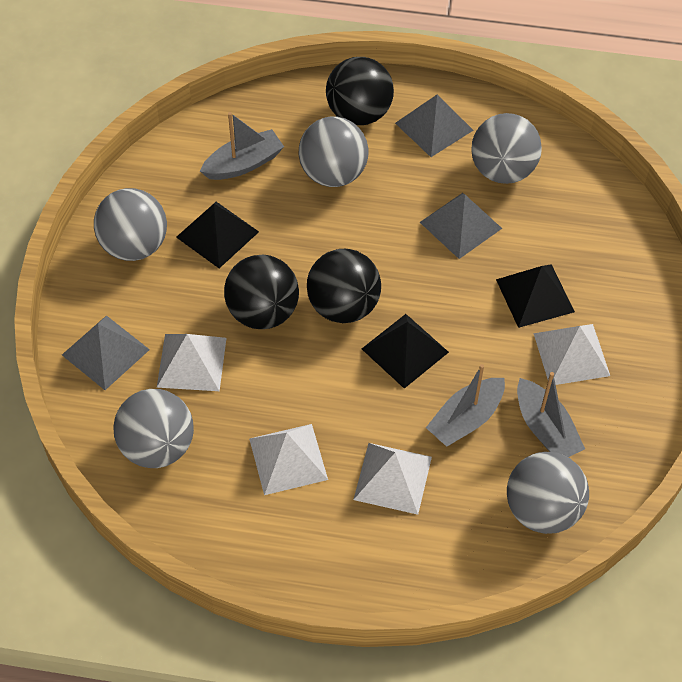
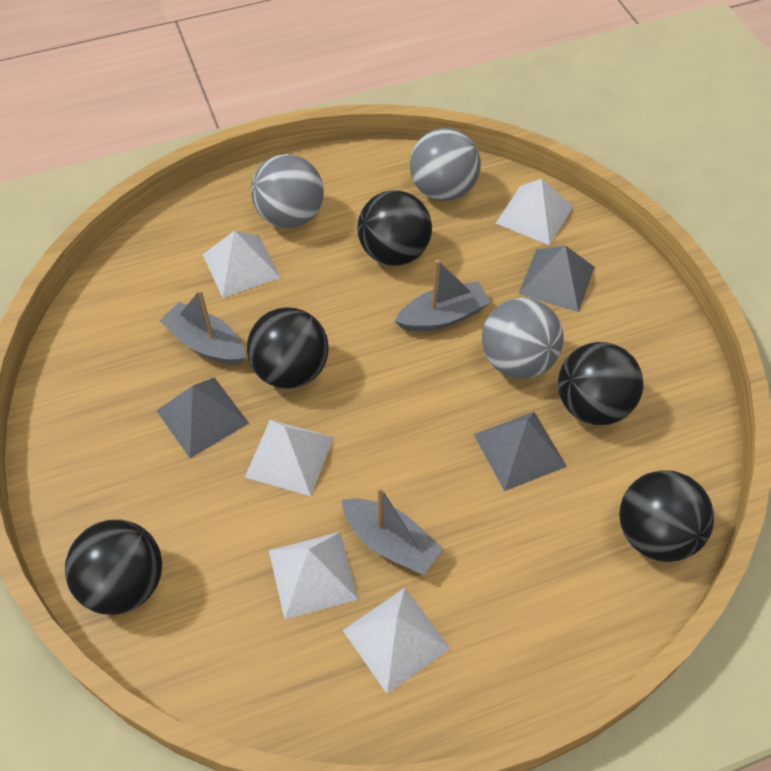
black ball: 3 -> 5
black pyramid: 3 -> 0
grey ball: 5 -> 3
white pyramid: 4 -> 5

